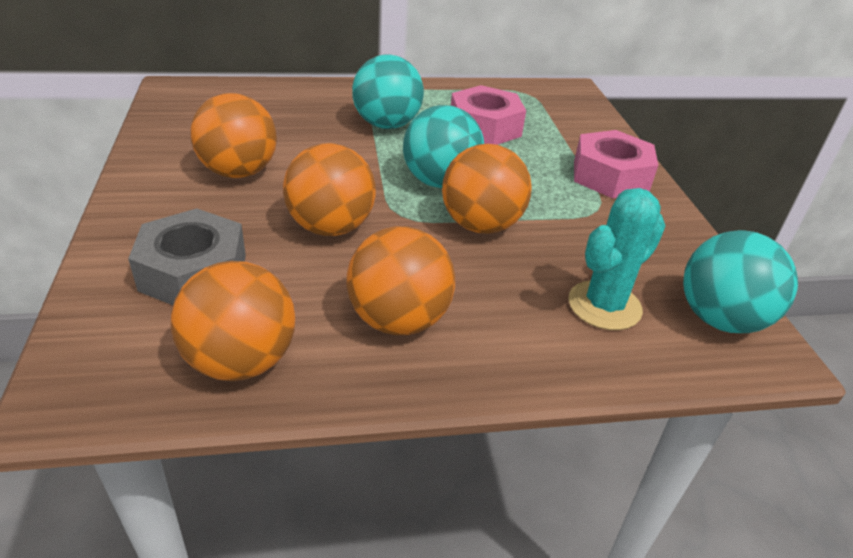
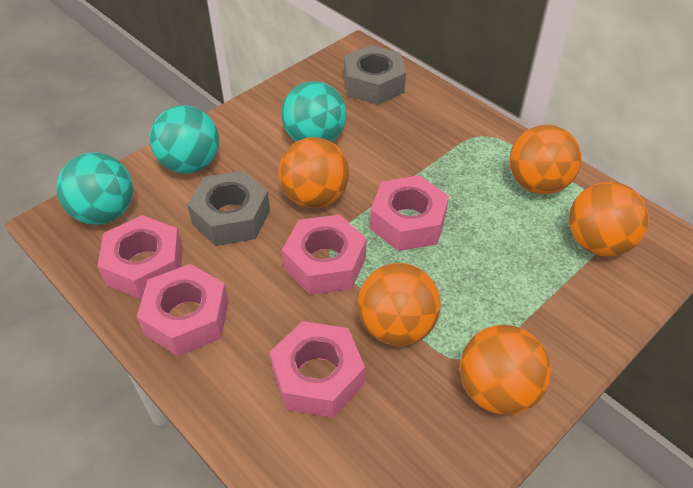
grey nut: 1 -> 2
pink nut: 2 -> 5
turquoise cactus: 1 -> 0

